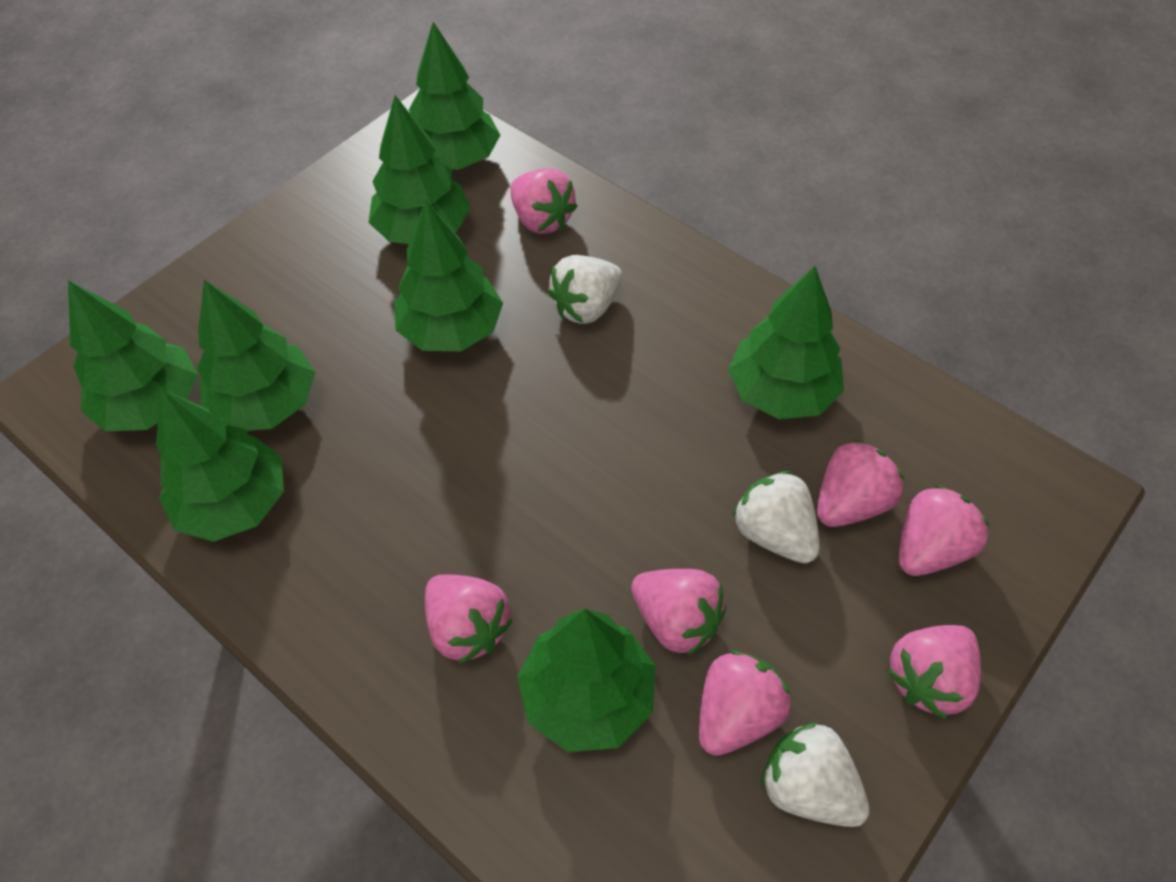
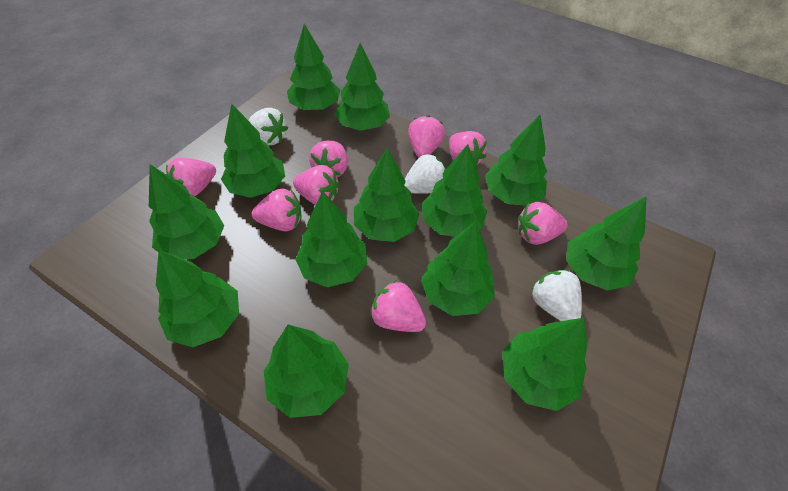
green tree: 8 -> 13
pink strawberry: 7 -> 8

